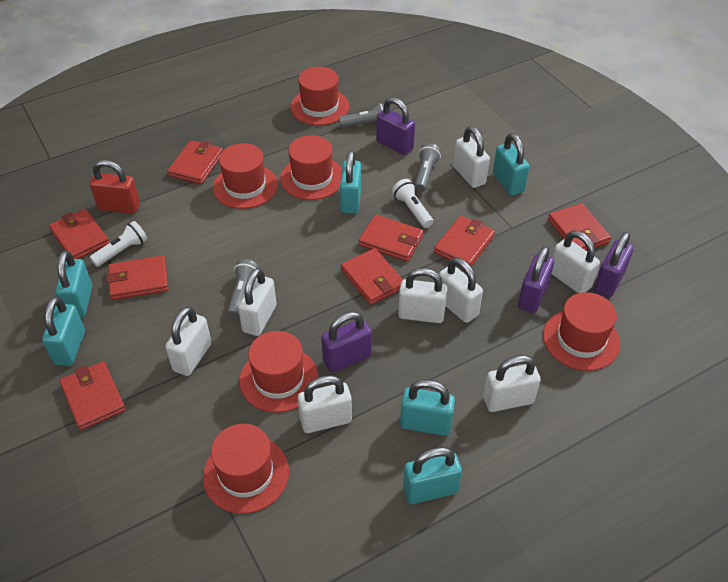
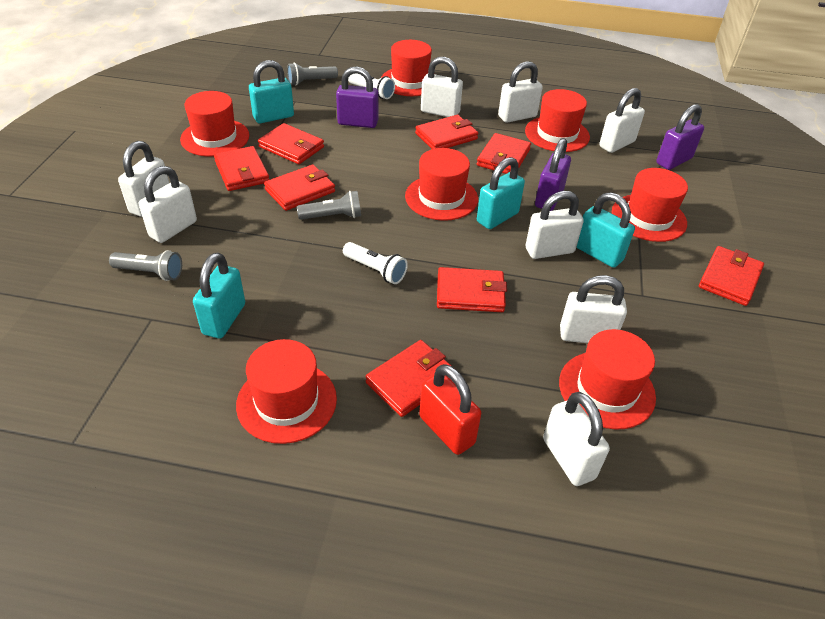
purple padlock: 4 -> 3
red hat: 6 -> 7
turquoise padlock: 6 -> 4

